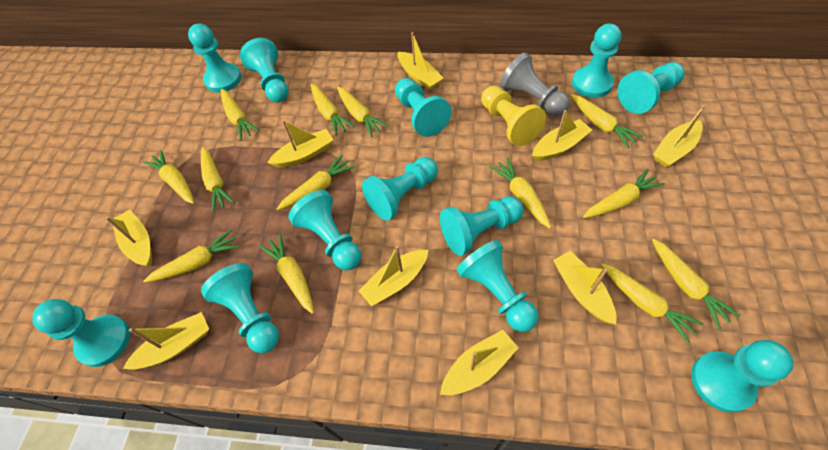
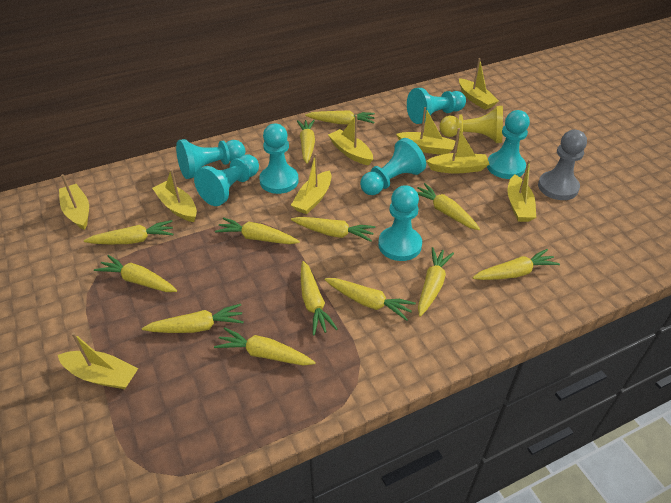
turquoise pawn: 12 -> 7

